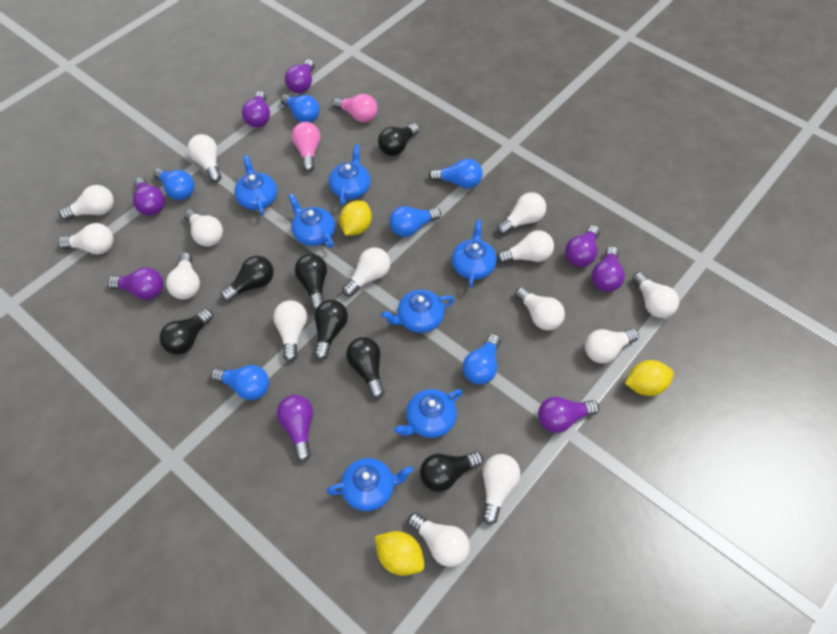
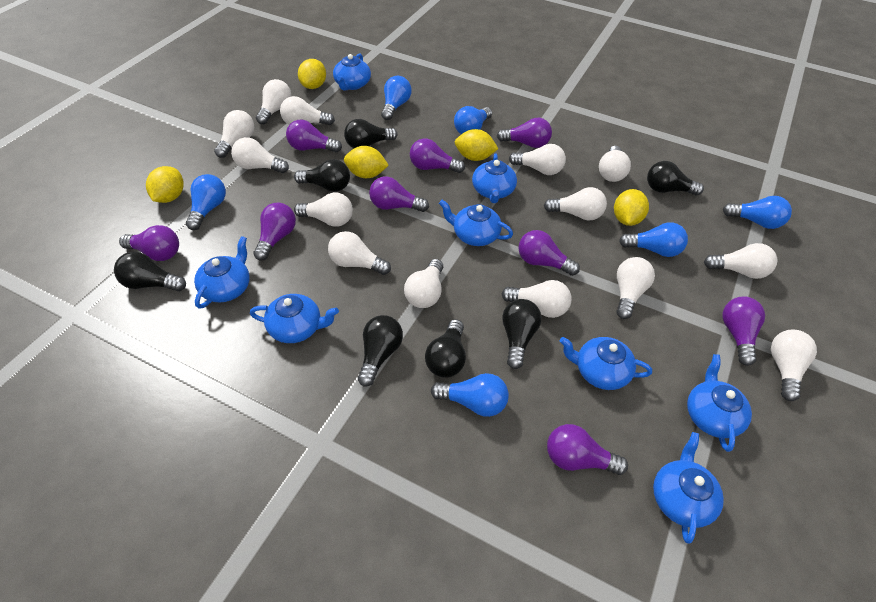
blue teapot: 7 -> 8
pink light bulb: 2 -> 0
purple light bulb: 8 -> 9
yellow lemon: 3 -> 5

